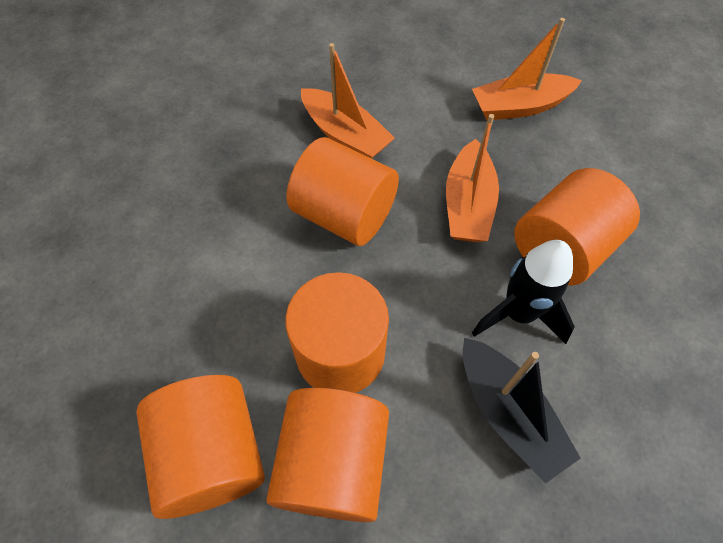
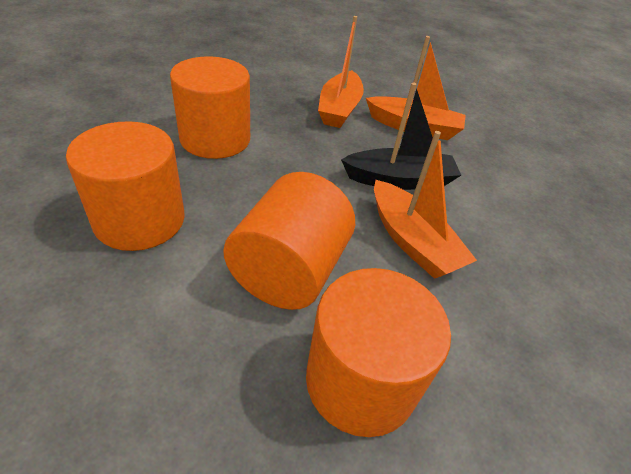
black rocket: 1 -> 0
orange cylinder: 5 -> 4

